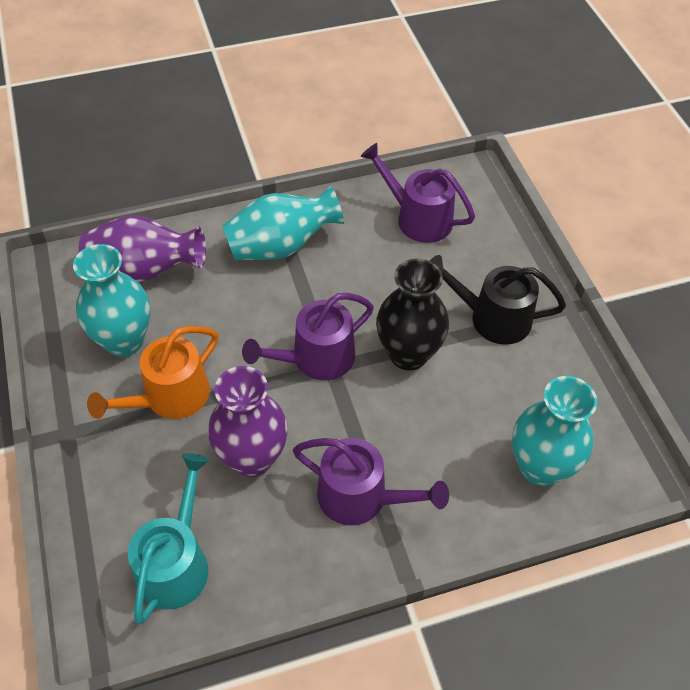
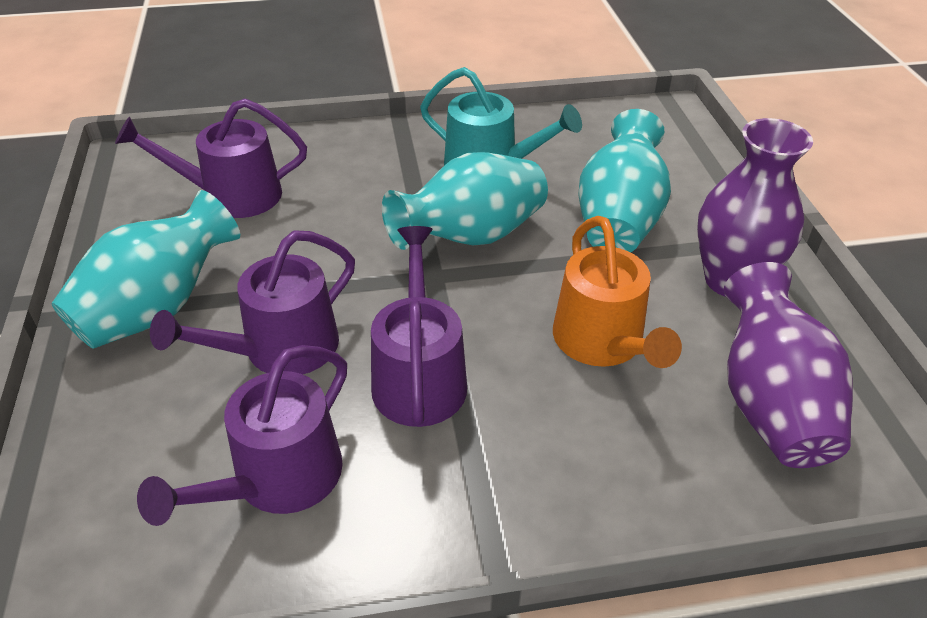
black vase: 1 -> 0
black watering can: 1 -> 0
purple watering can: 3 -> 4

